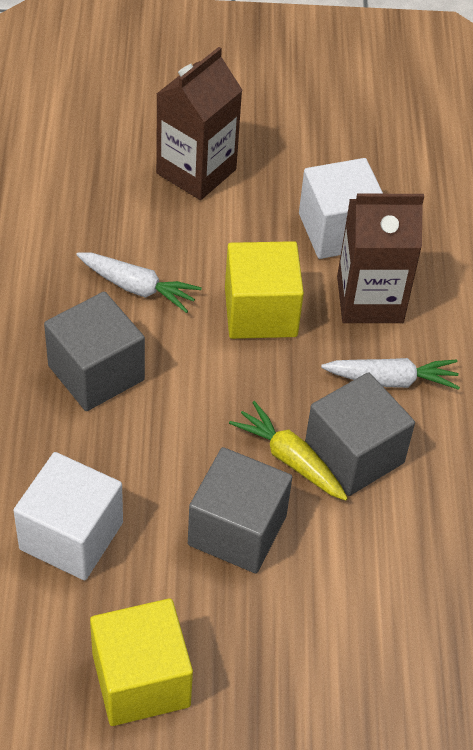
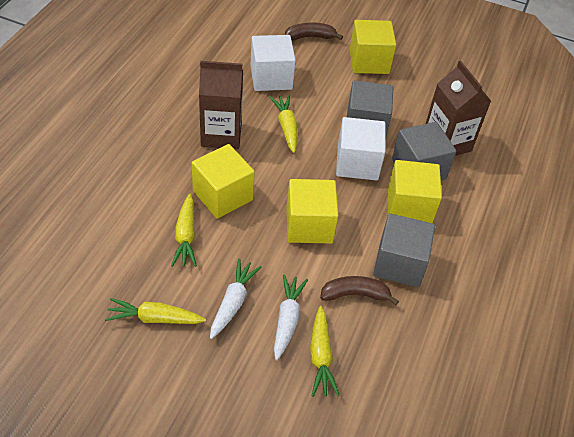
brown banana: 0 -> 2
yellow carrot: 1 -> 4
yellow cube: 2 -> 4

